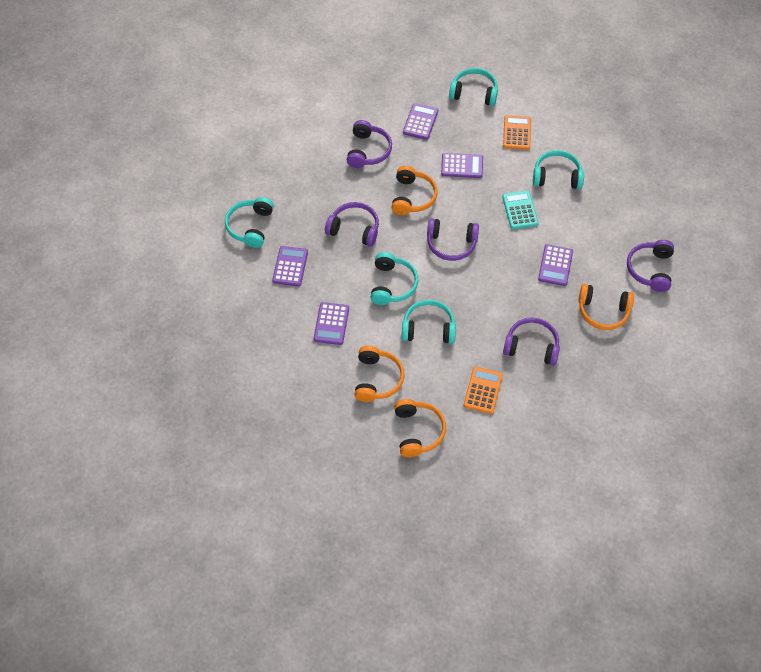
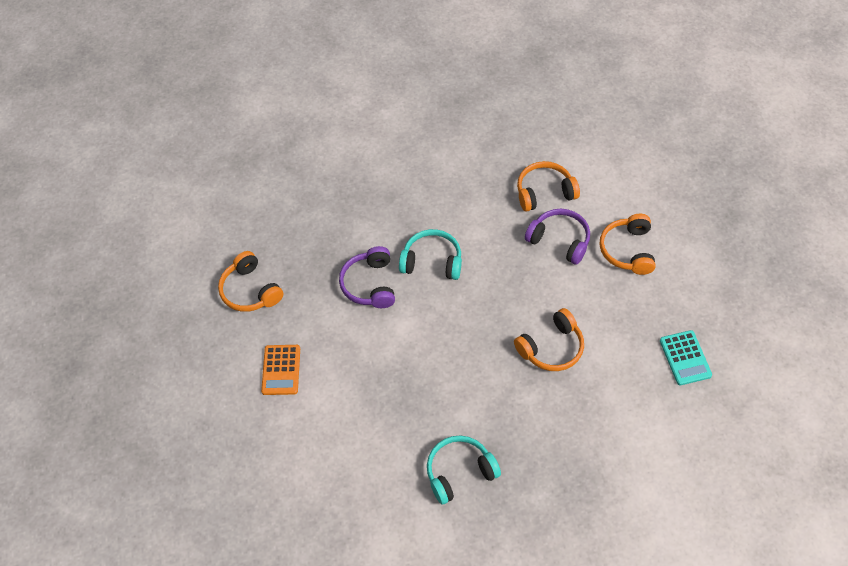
orange calculator: 2 -> 1
purple calculator: 5 -> 0
purple headphones: 5 -> 2
turquoise headphones: 5 -> 2

